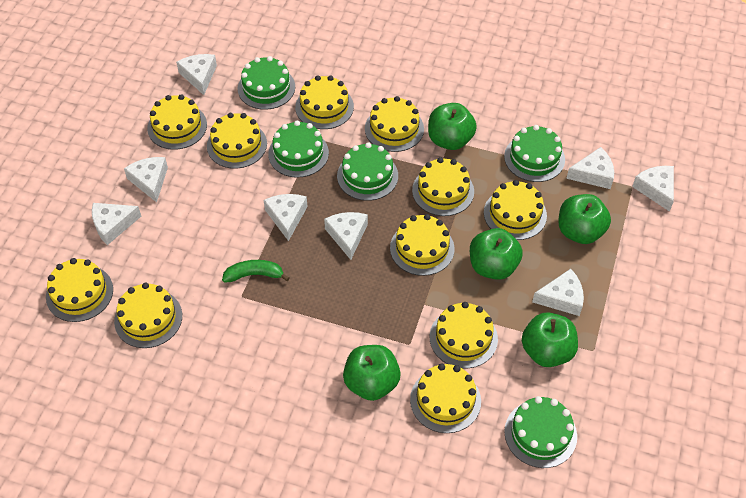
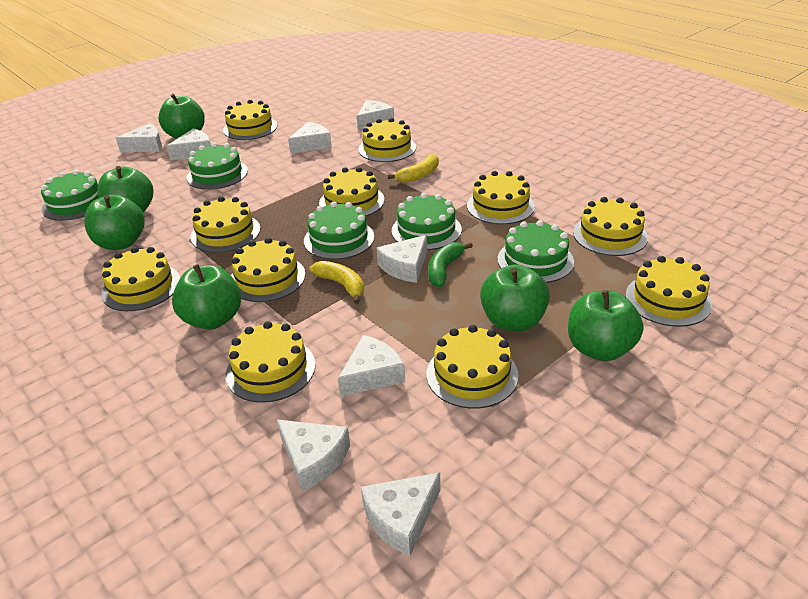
green apple: 5 -> 6
yellow banana: 0 -> 2

